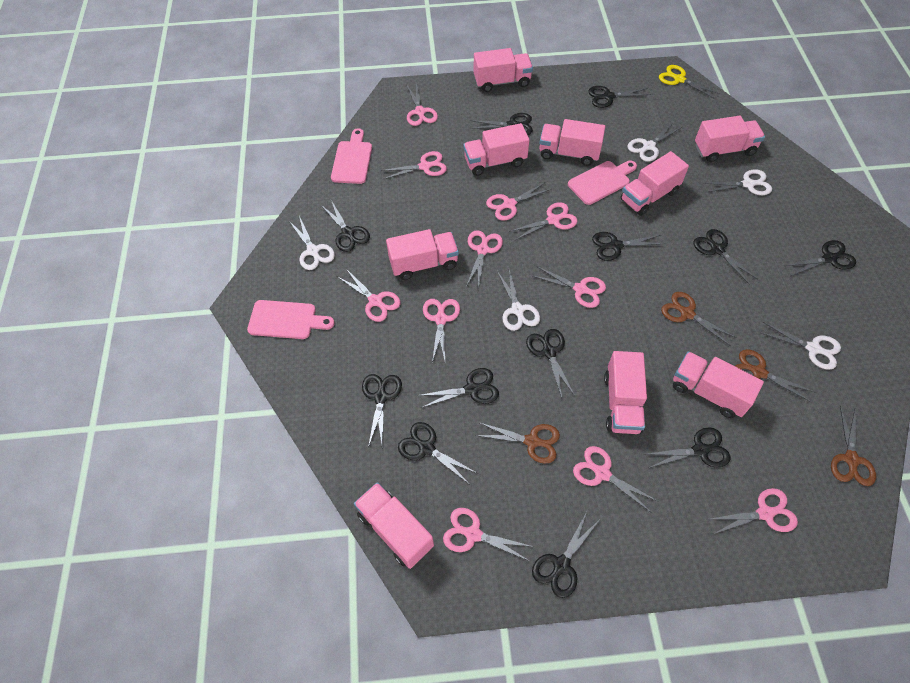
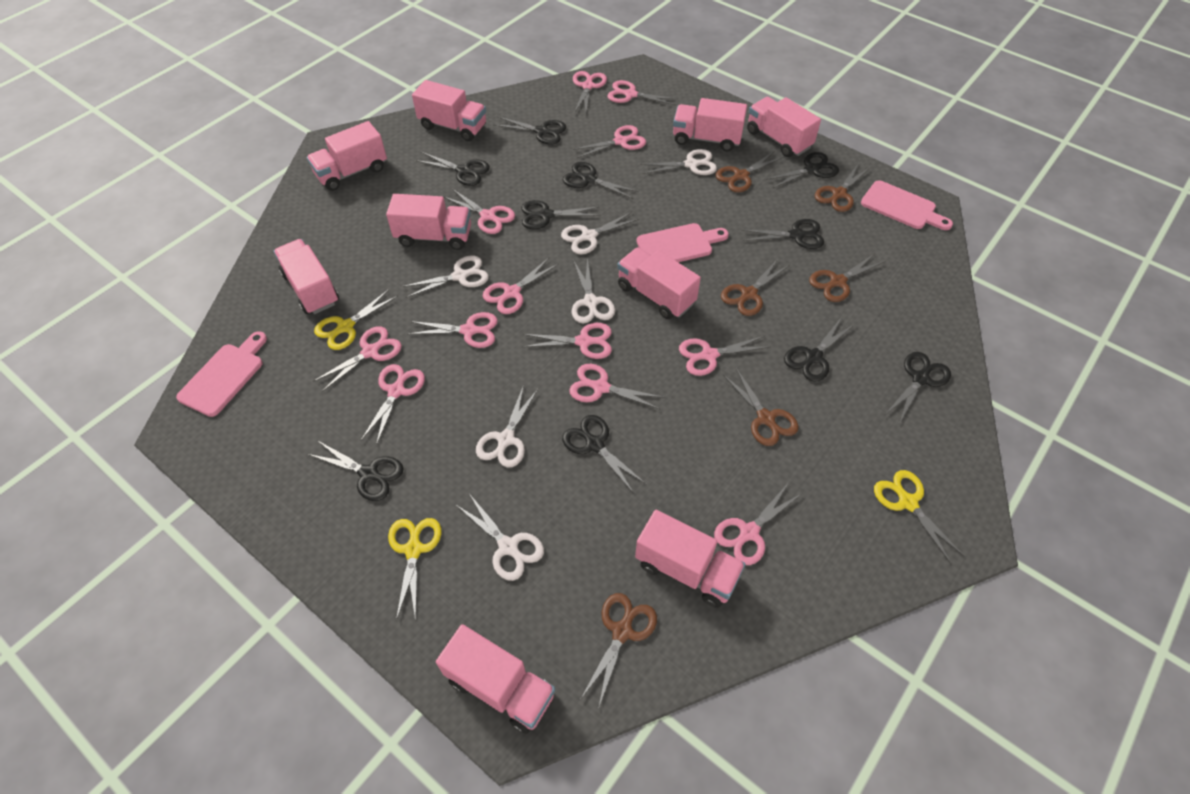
black scissors: 12 -> 10
brown scissors: 4 -> 6
pink scissors: 11 -> 12
white scissors: 5 -> 6
yellow scissors: 1 -> 3

